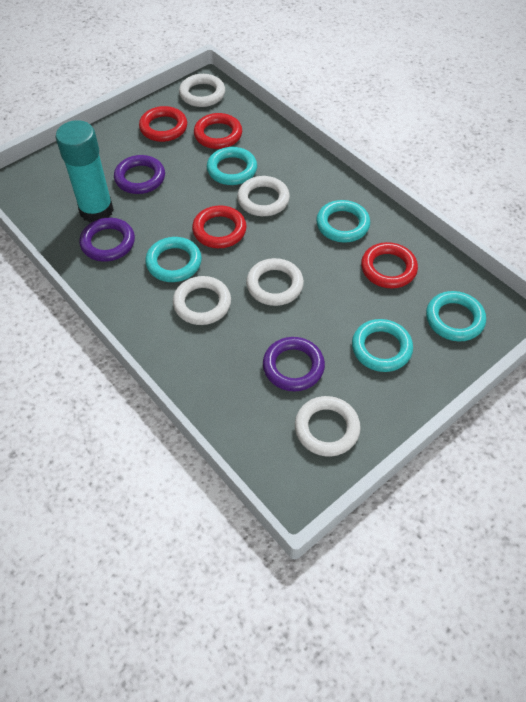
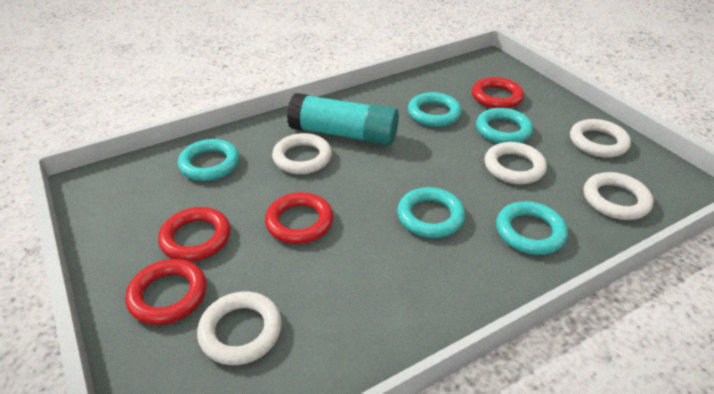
purple ring: 3 -> 0

